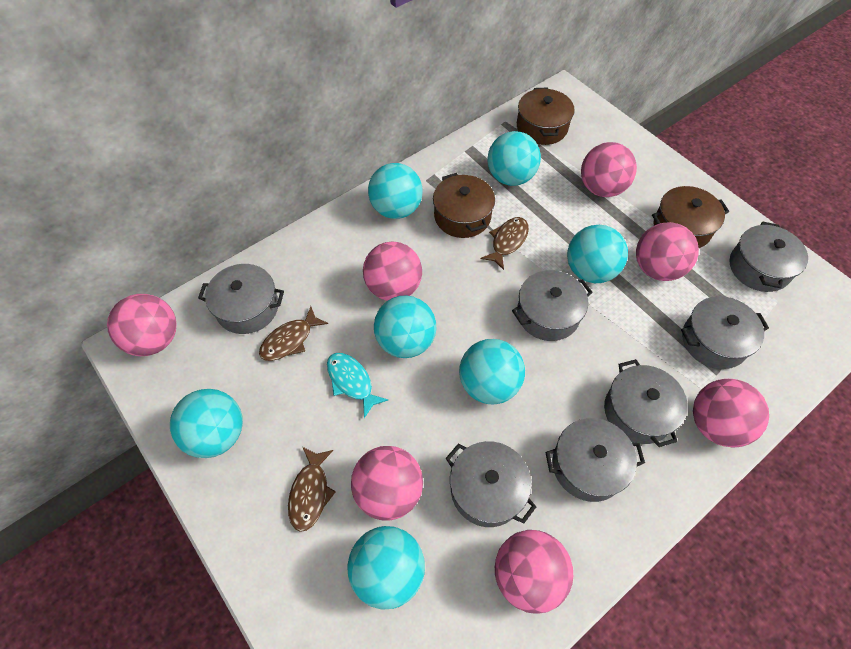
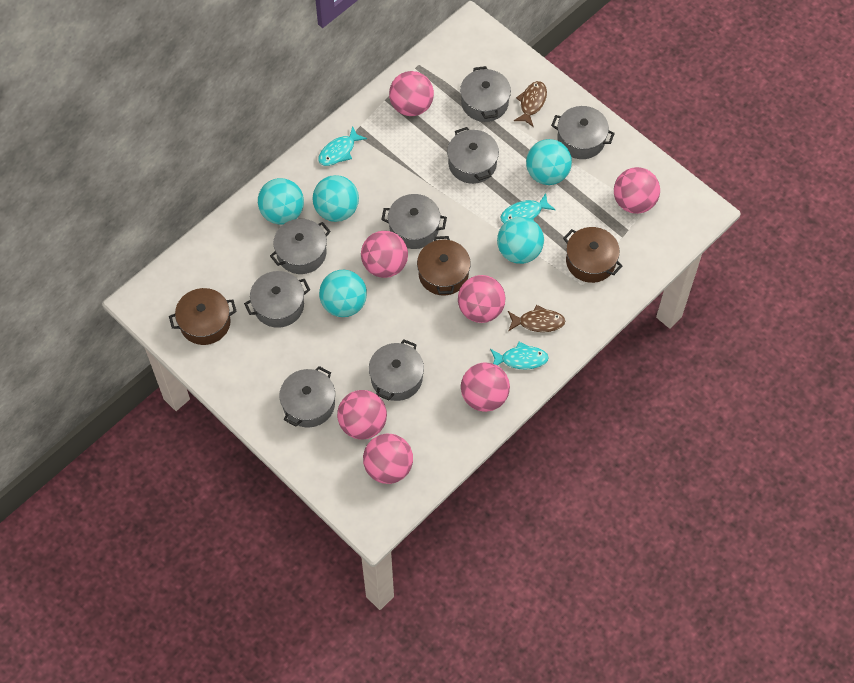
brown fish: 3 -> 2
grey pot: 7 -> 8
turquoise ball: 7 -> 5
turquoise fish: 1 -> 3

